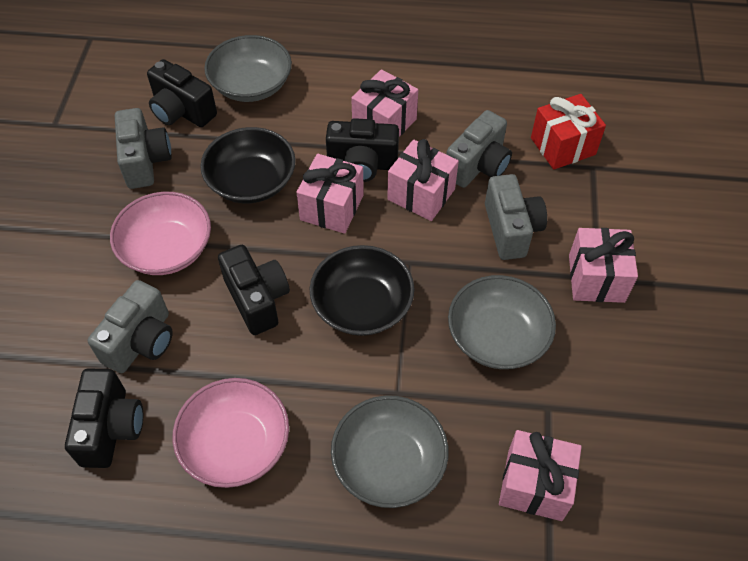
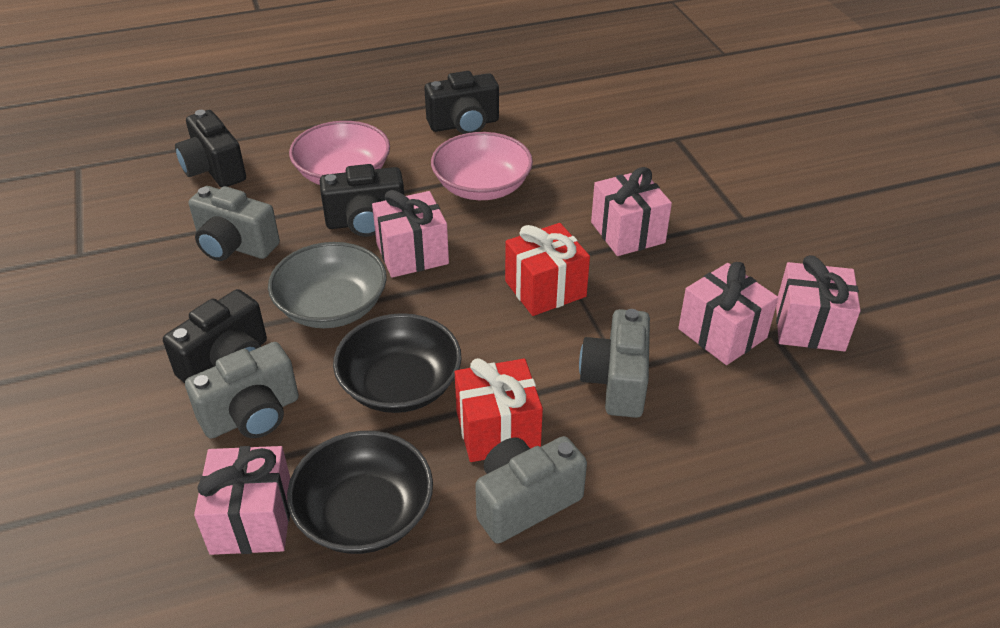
grey bowl: 3 -> 1
red gift: 1 -> 2

